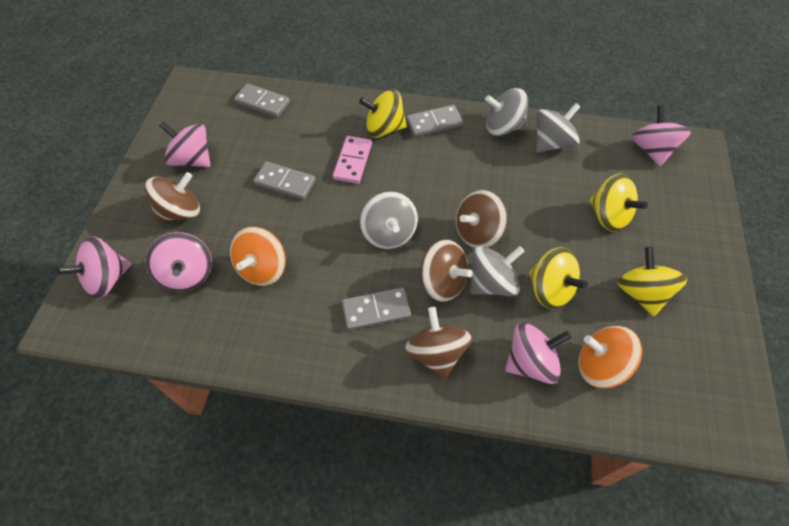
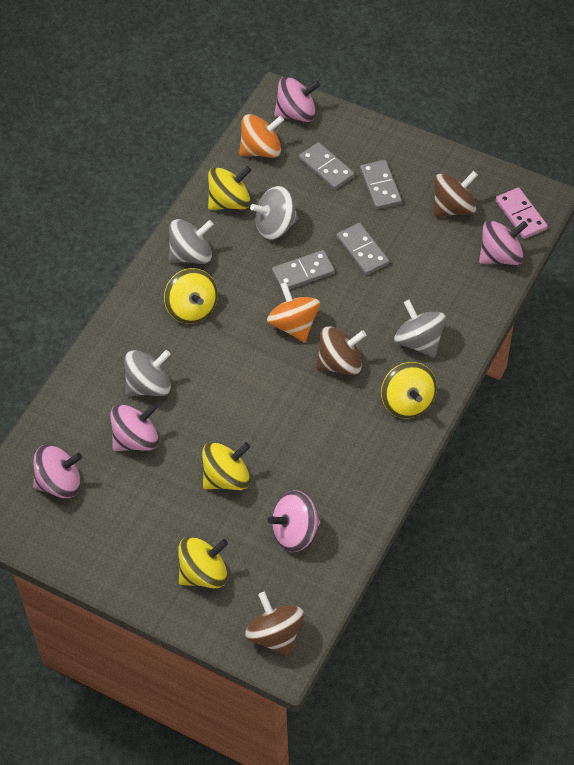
brown spinning top: 4 -> 3
yellow spinning top: 4 -> 5

